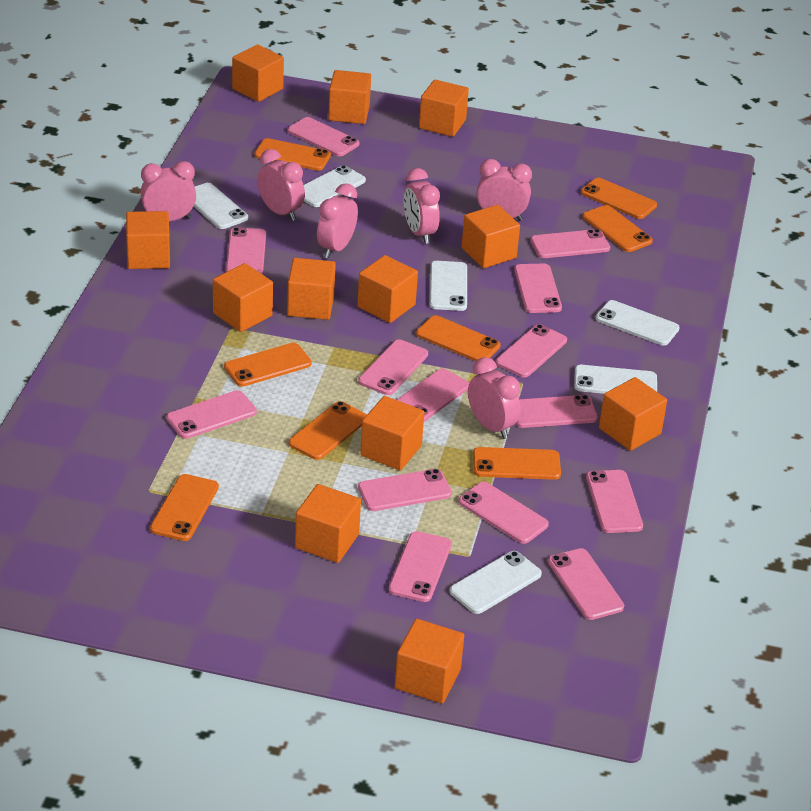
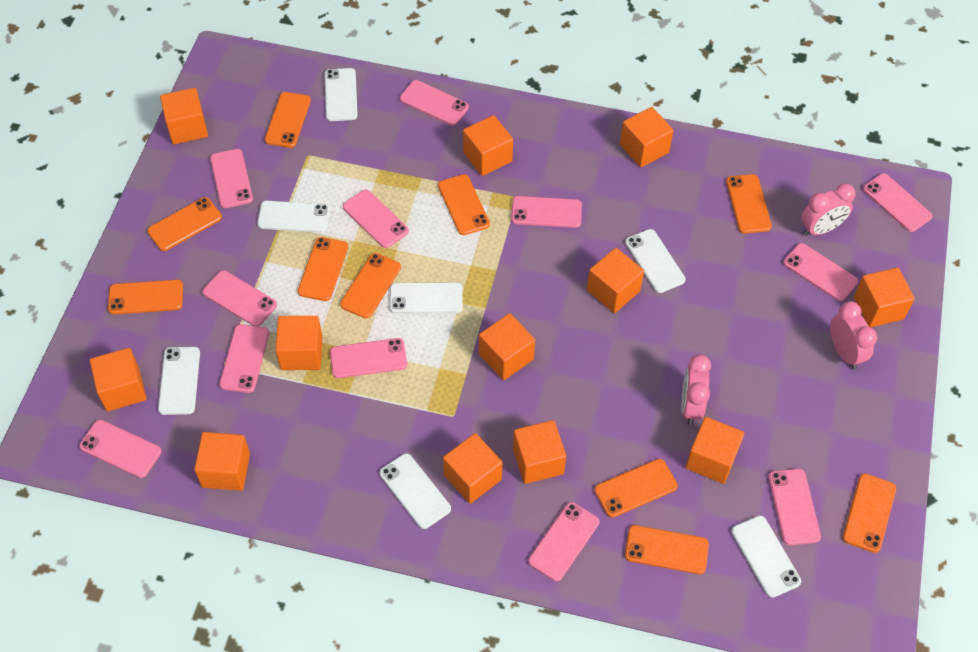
orange phone: 8 -> 10
pink clock: 6 -> 3
pink phone: 14 -> 12
white phone: 6 -> 7

